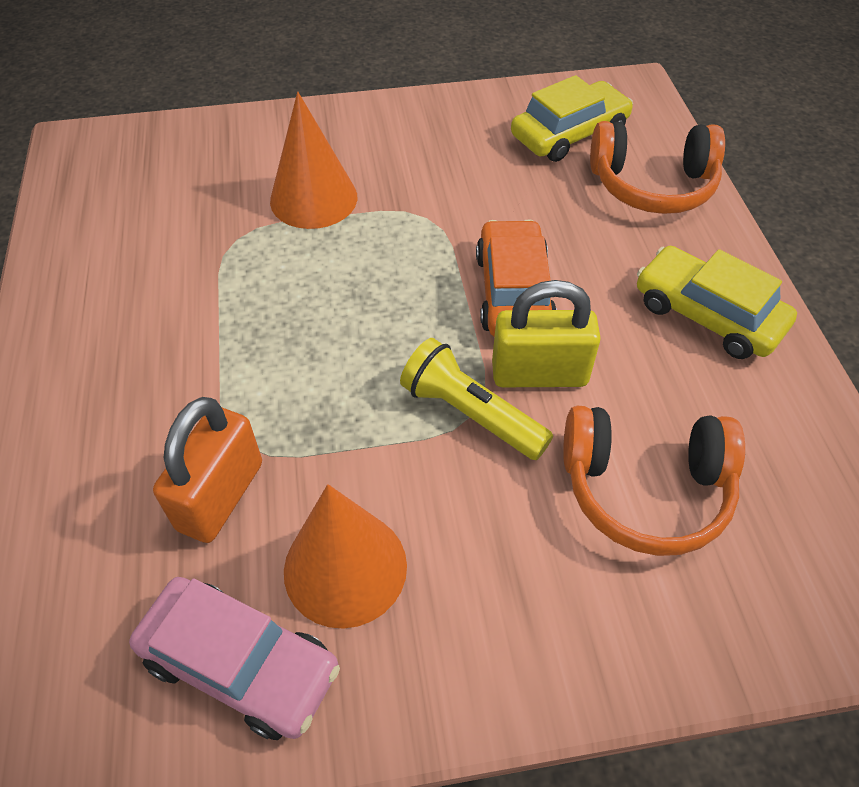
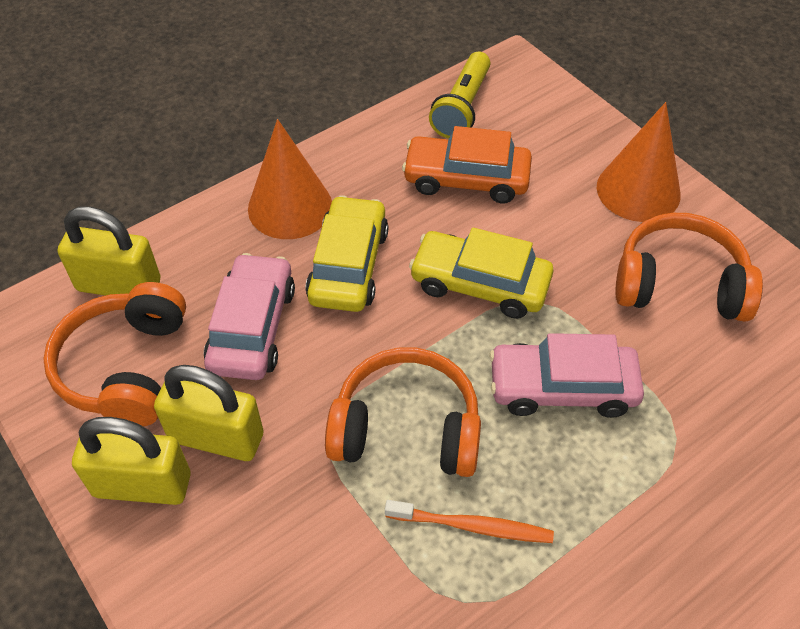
orange headphones: 2 -> 3
orange padlock: 1 -> 0
orange toothbrush: 0 -> 1
pink car: 1 -> 2
yellow padlock: 1 -> 3

